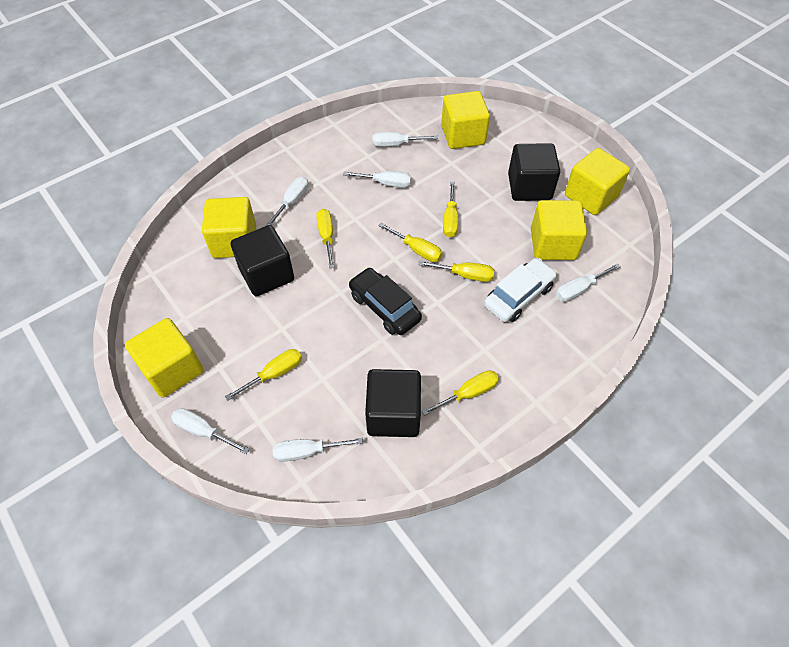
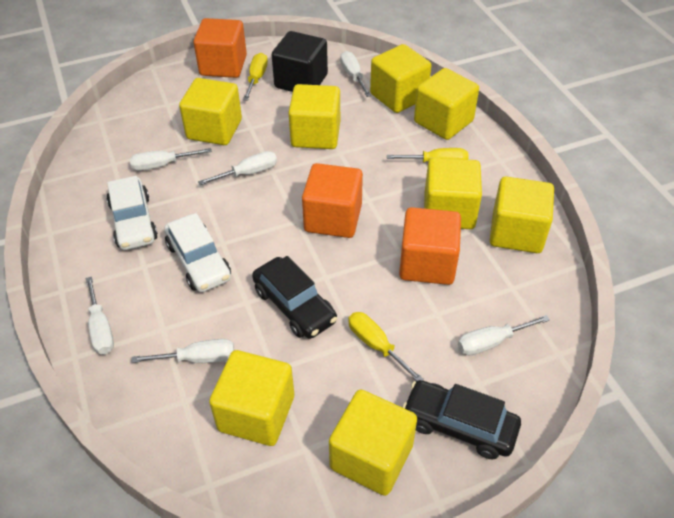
black car: 1 -> 2
black cube: 3 -> 1
orange cube: 0 -> 3
white car: 1 -> 2
yellow cube: 5 -> 8
yellow screwdriver: 6 -> 3

